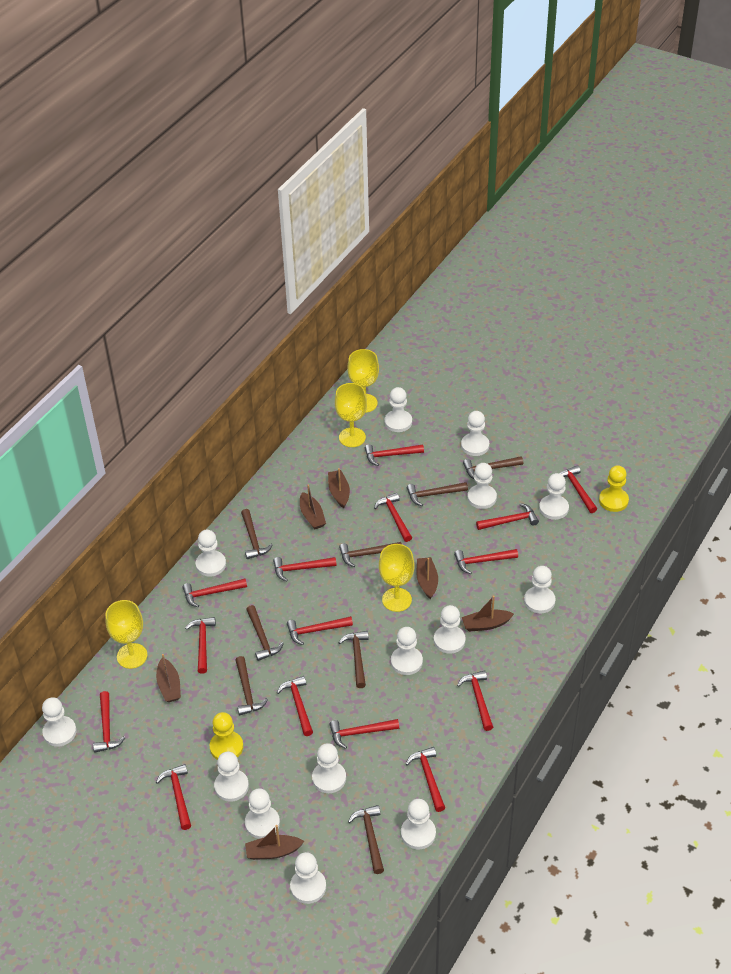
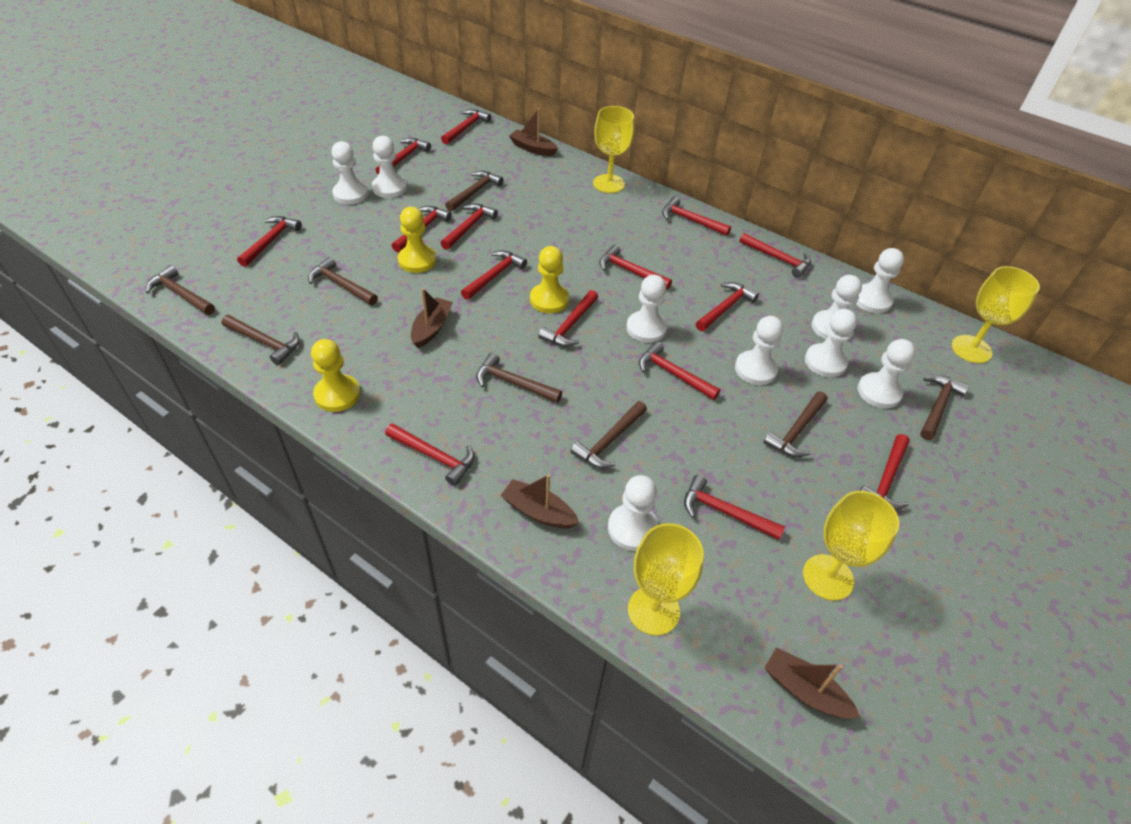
brown boat: 6 -> 4
white pawn: 14 -> 9
yellow pawn: 2 -> 3

